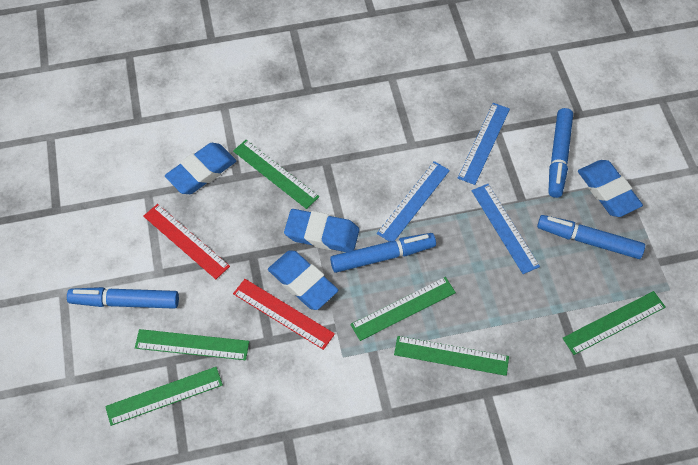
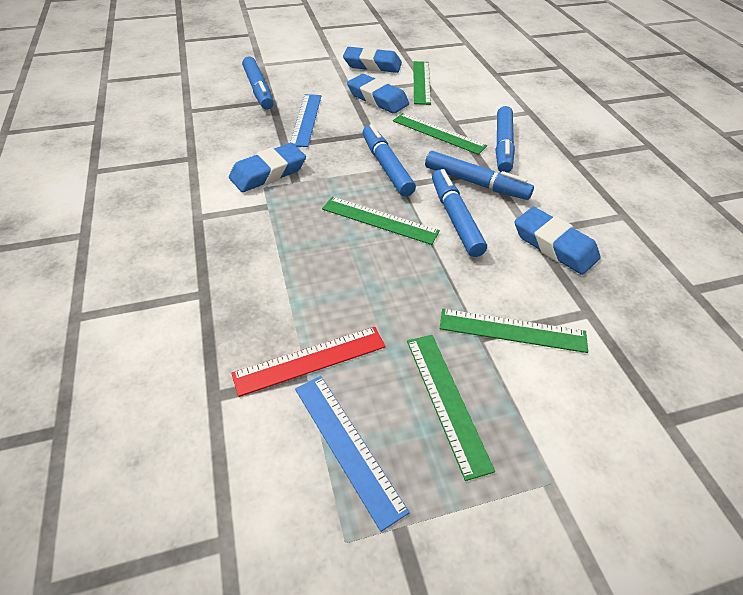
blue marker: 4 -> 5
blue ruler: 3 -> 2
green ruler: 6 -> 5
red ruler: 2 -> 1

